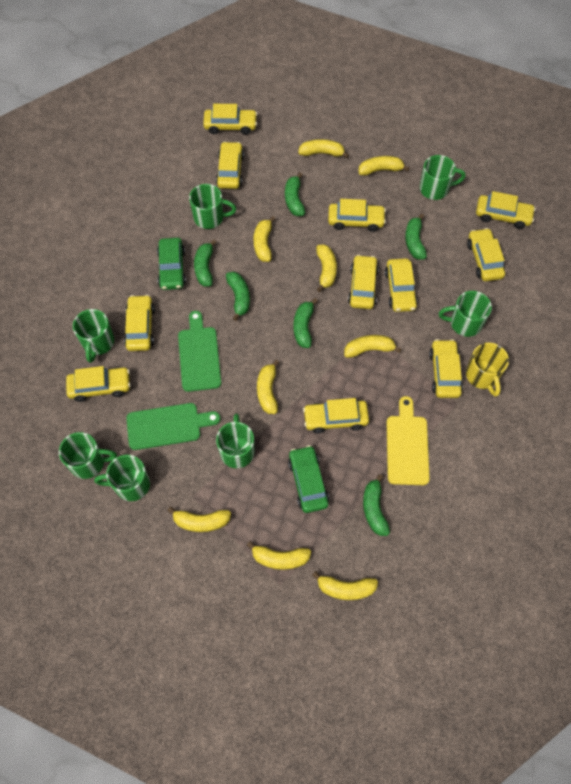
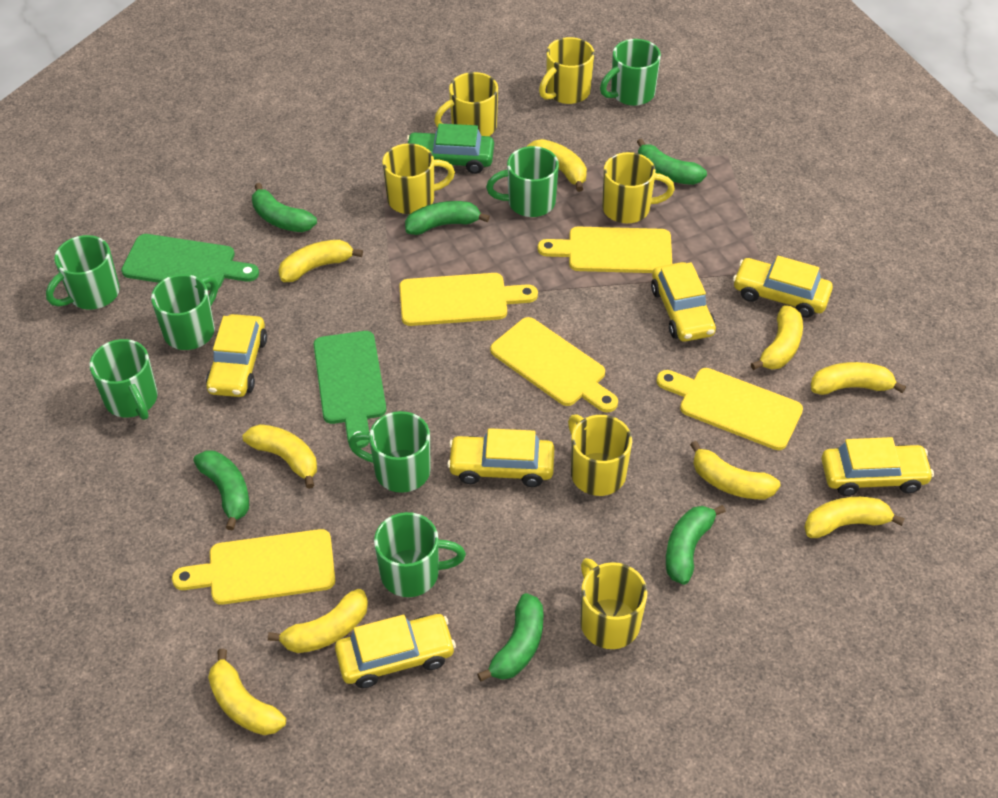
green car: 2 -> 1
yellow car: 11 -> 6
yellow cutting board: 1 -> 5
yellow mug: 1 -> 6

